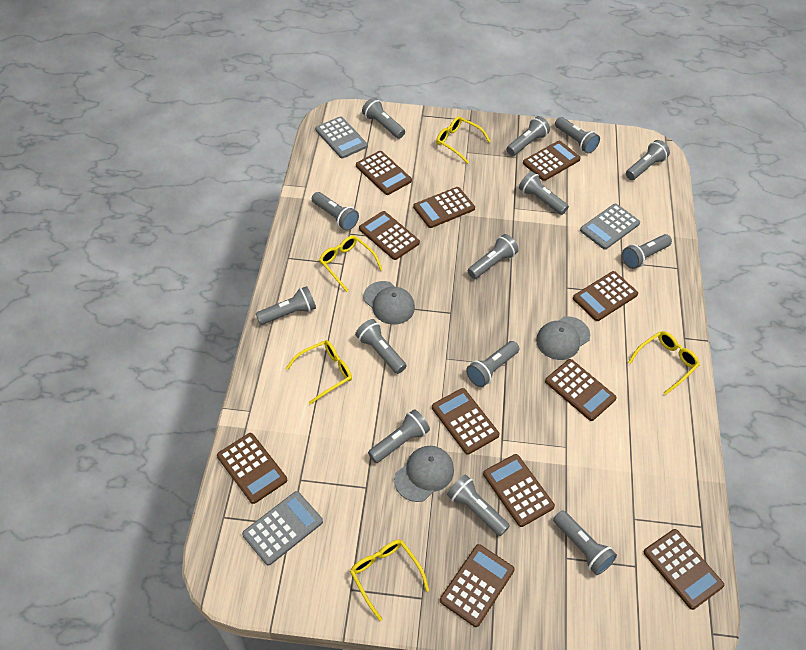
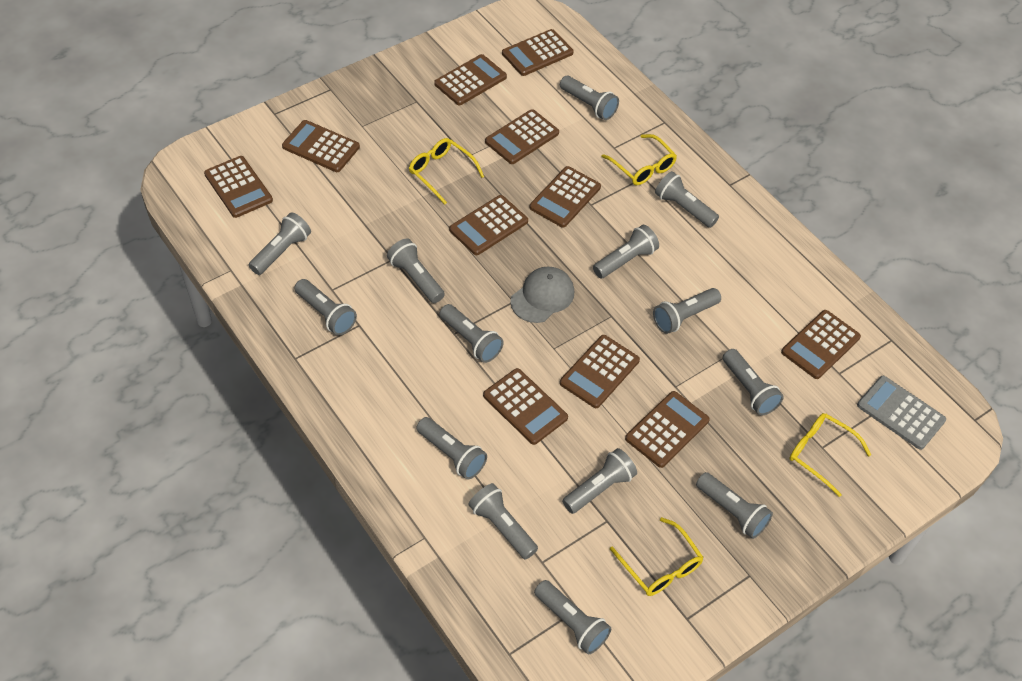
grey calculator: 3 -> 1
grey cap: 3 -> 1
yellow glasses: 5 -> 4

